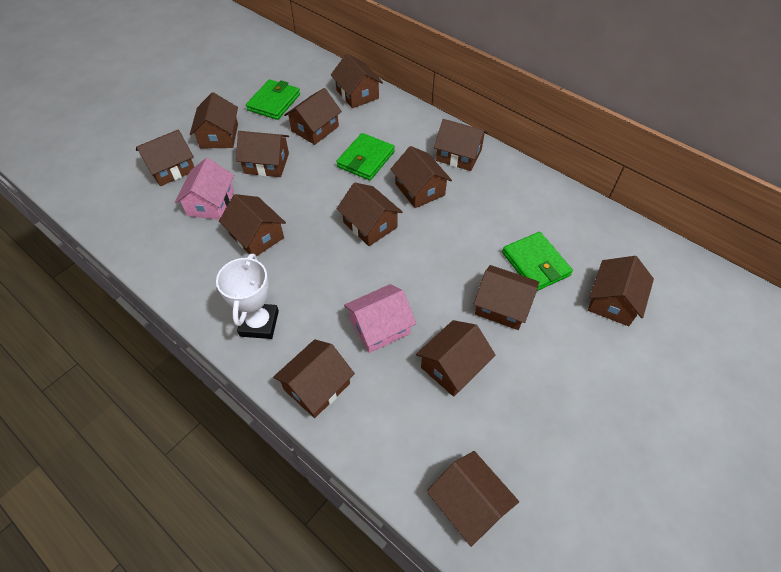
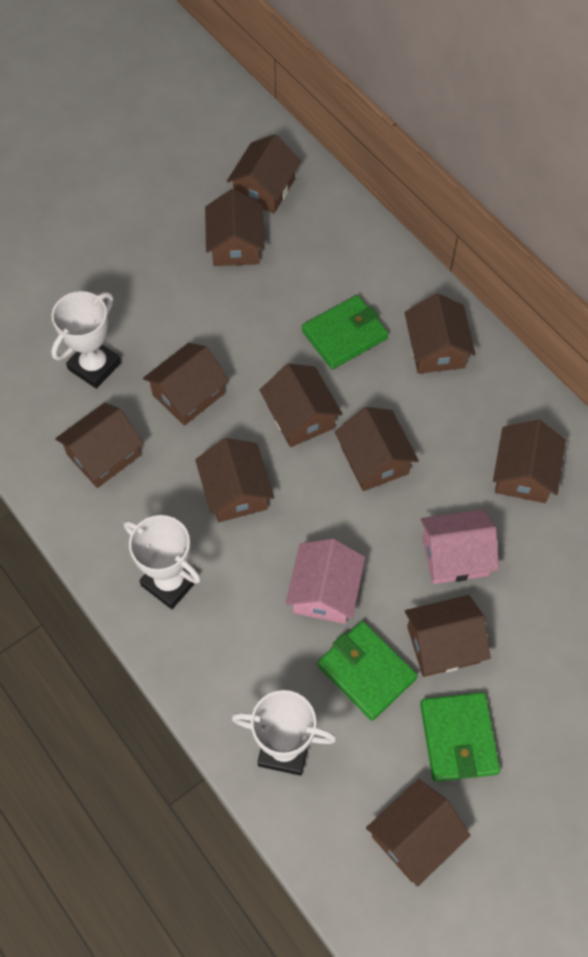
brown house: 14 -> 11
white trophy: 1 -> 3

